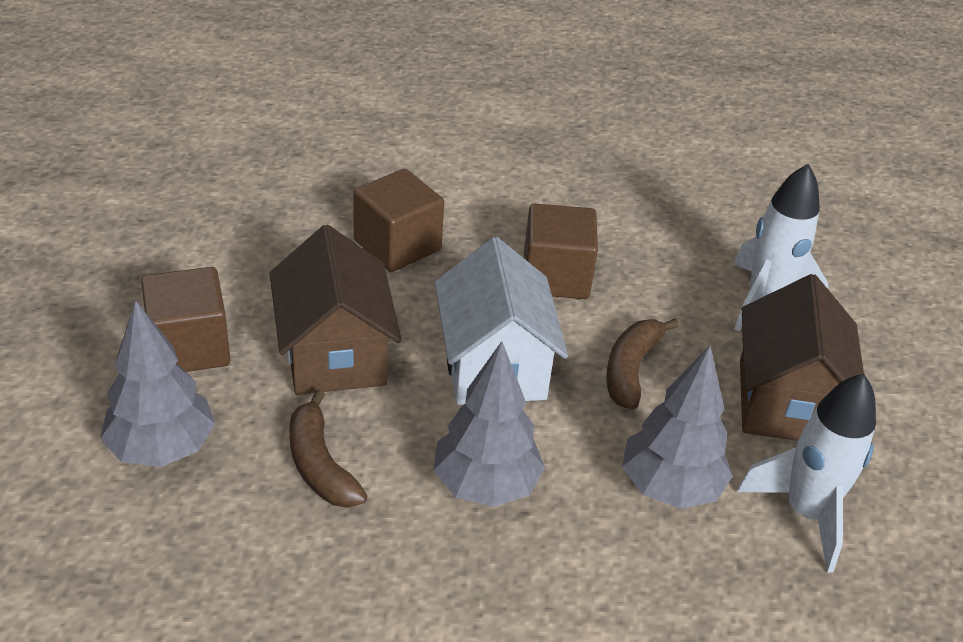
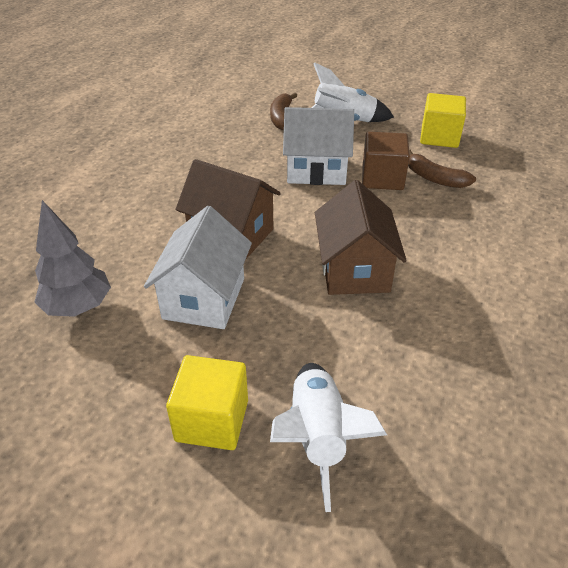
brown cube: 3 -> 1
grey tree: 3 -> 1
white house: 1 -> 2
yellow cube: 0 -> 2

